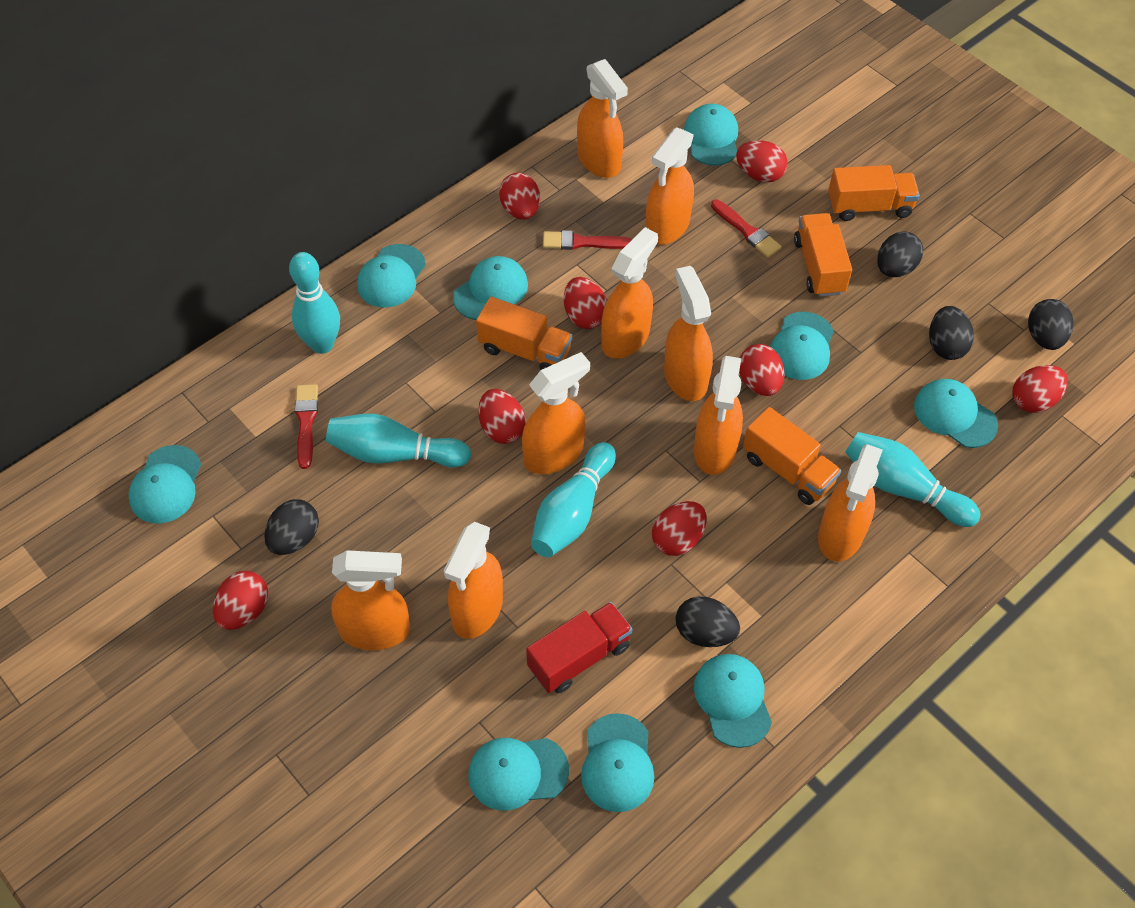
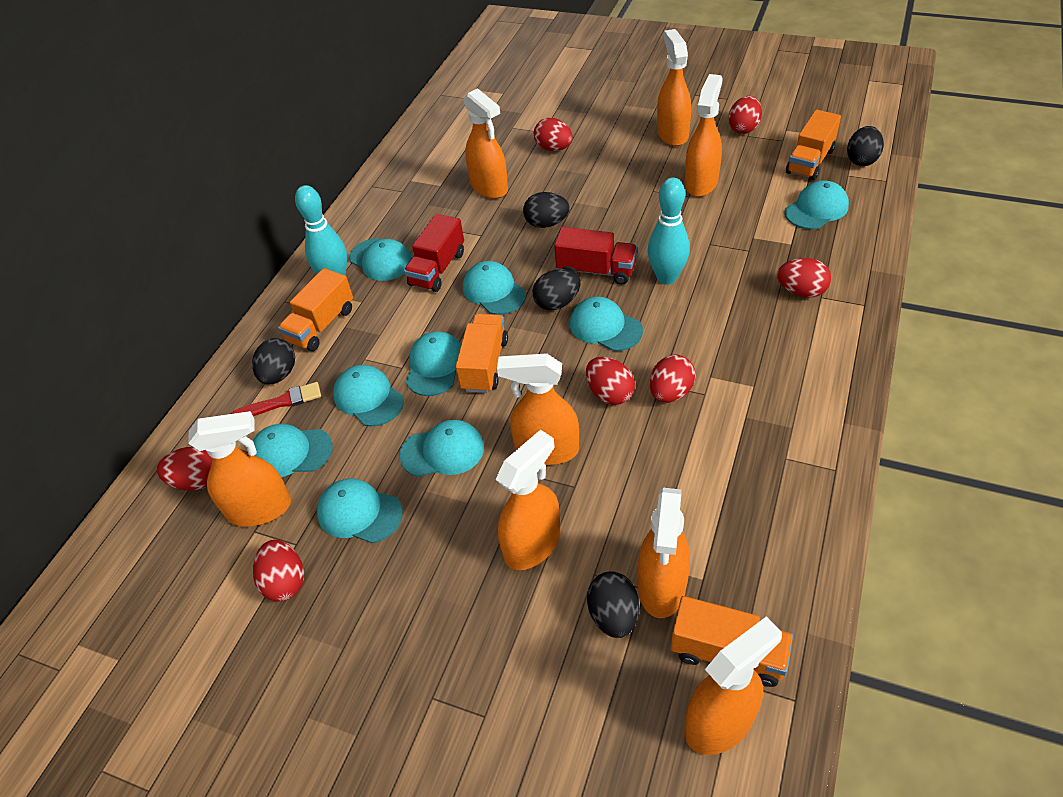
orange spray bottle: 9 -> 8
red brush: 3 -> 1
red egg: 8 -> 7
red truck: 1 -> 2
turquoise bowling pin: 4 -> 2

